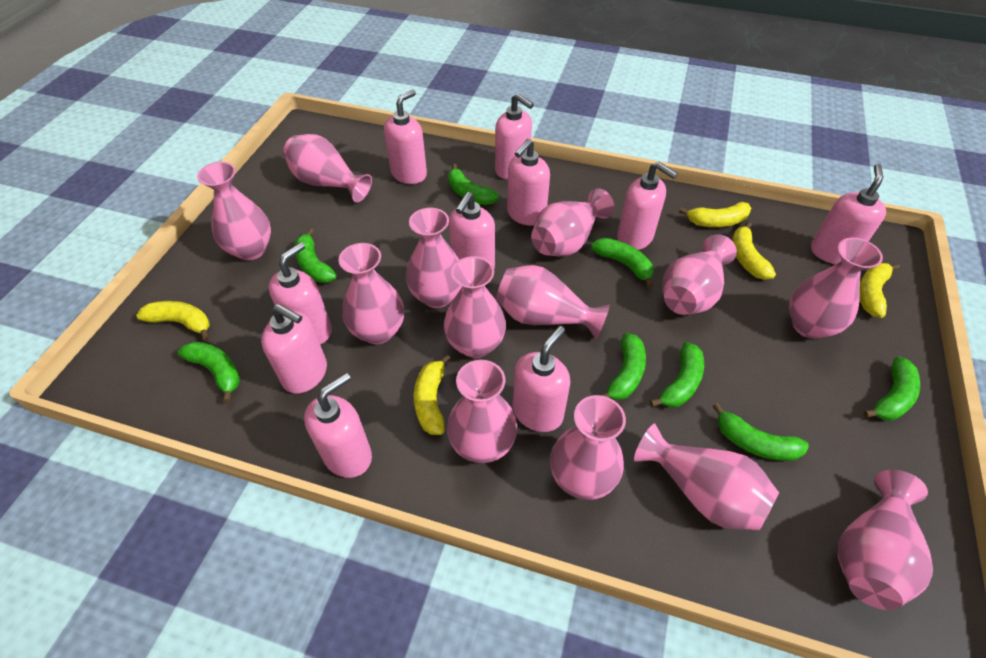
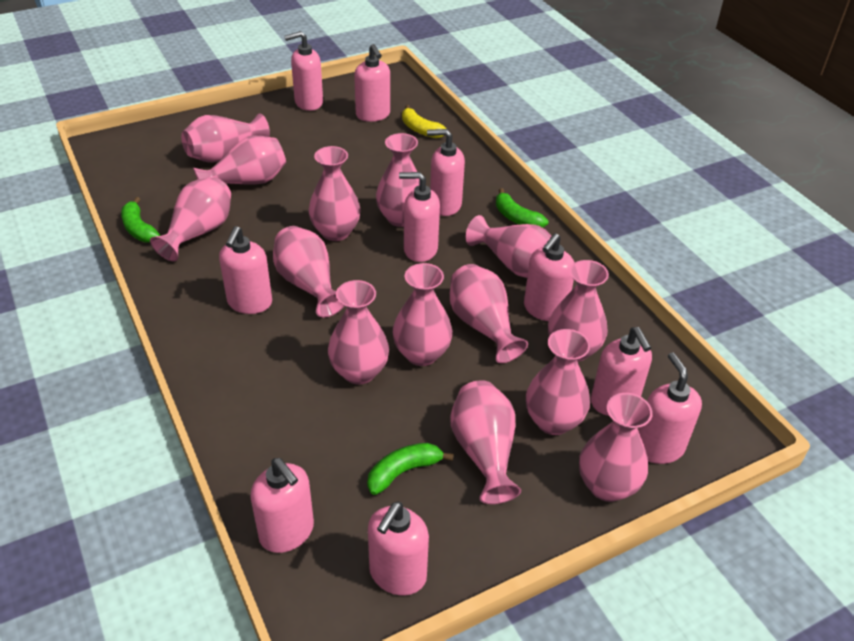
green banana: 8 -> 3
pink vase: 13 -> 14
yellow banana: 5 -> 1

